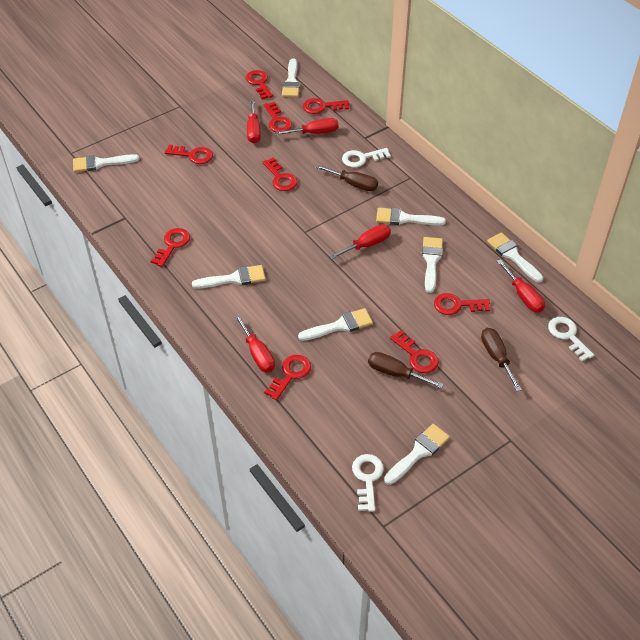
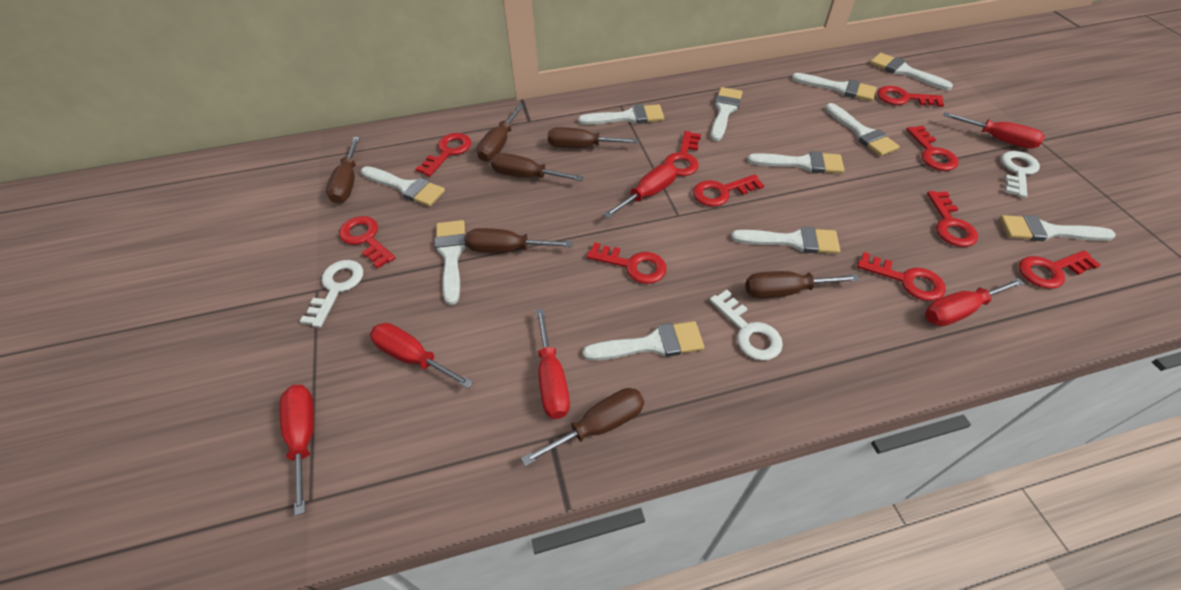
brown screwdriver: 3 -> 7
red key: 9 -> 10
red screwdriver: 5 -> 6
white brush: 8 -> 11

